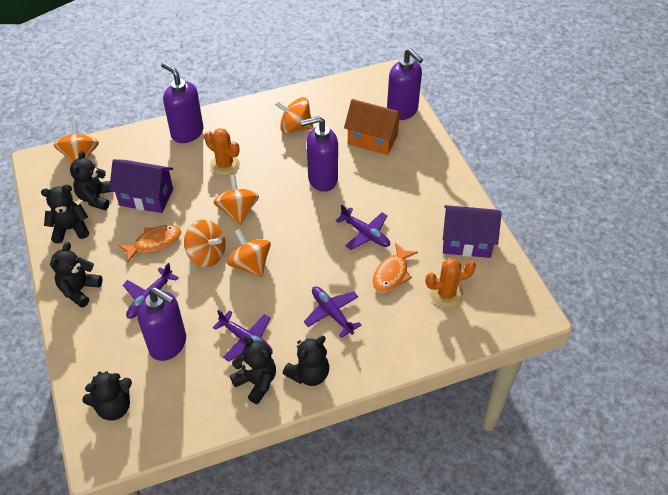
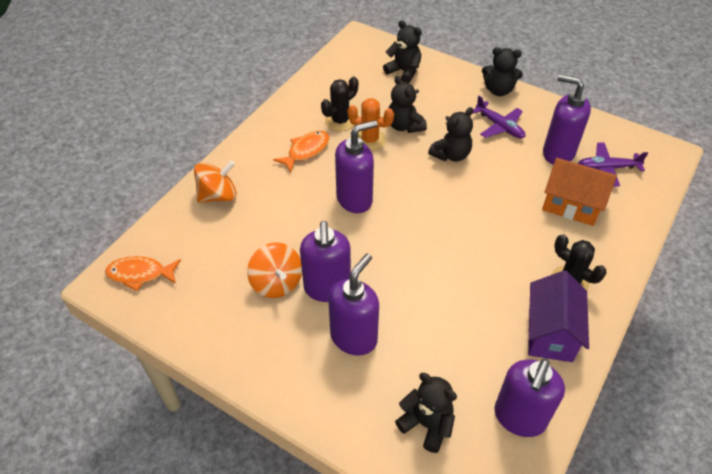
black cactus: 0 -> 2
black teddy bear: 6 -> 5
orange cactus: 2 -> 1
orange spinning top: 5 -> 2
purple house: 2 -> 1
purple plane: 4 -> 2
purple soap dispenser: 4 -> 5

